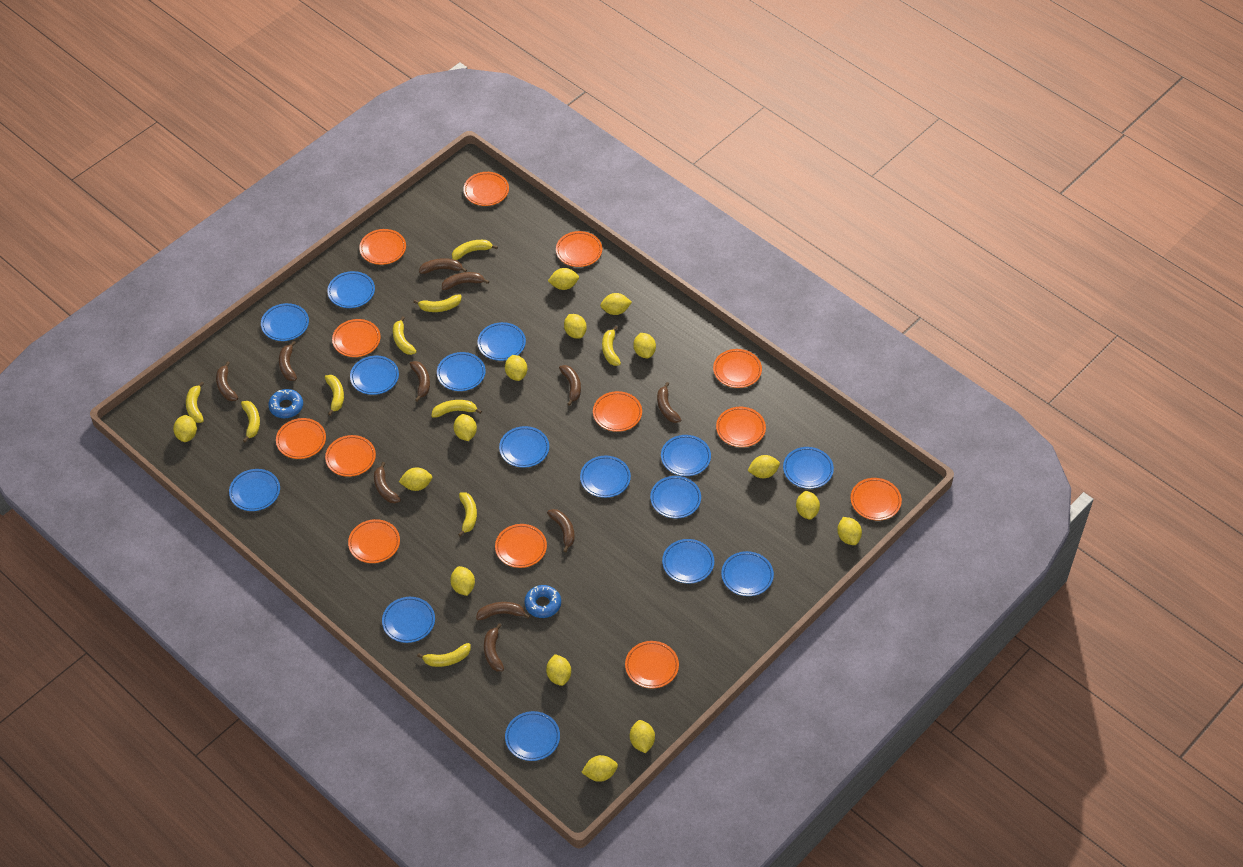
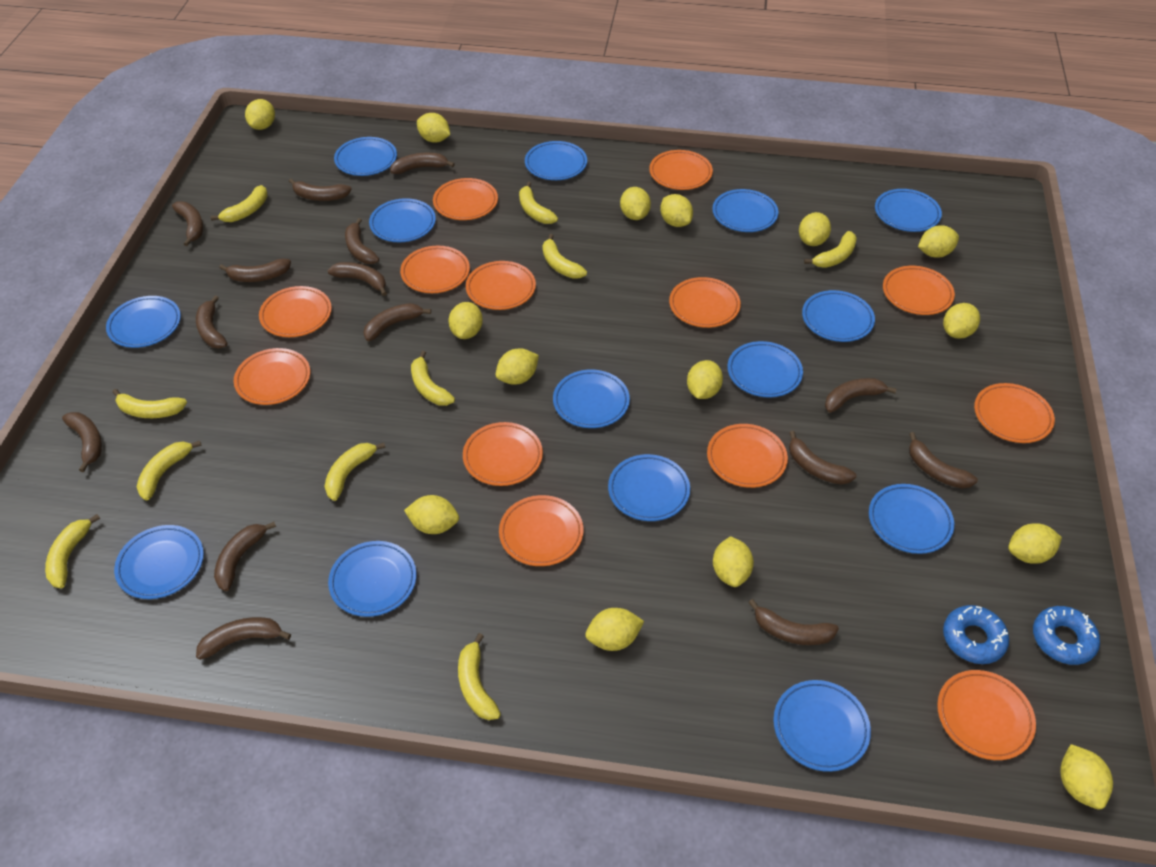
blue plate: 15 -> 14
brown banana: 11 -> 15

